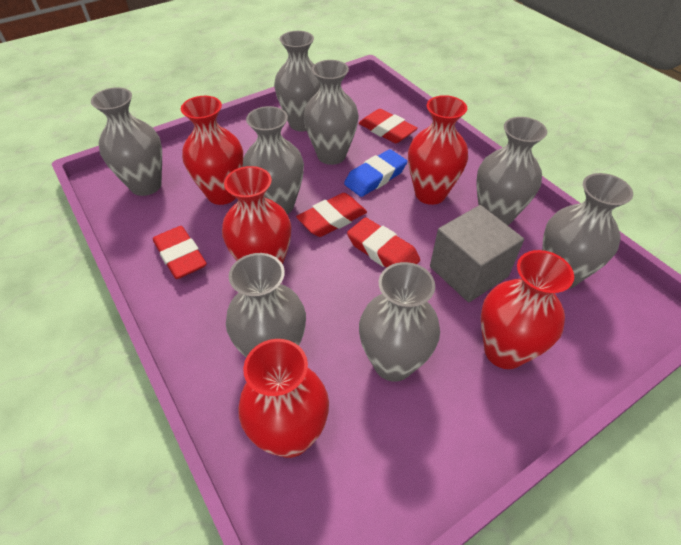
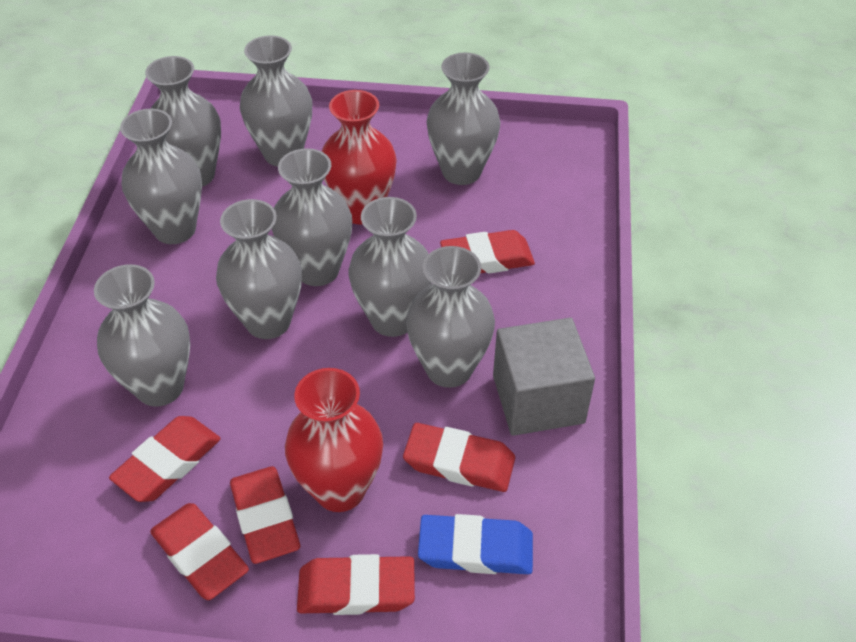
grey vase: 8 -> 9
red eraser: 4 -> 6
red vase: 5 -> 2

